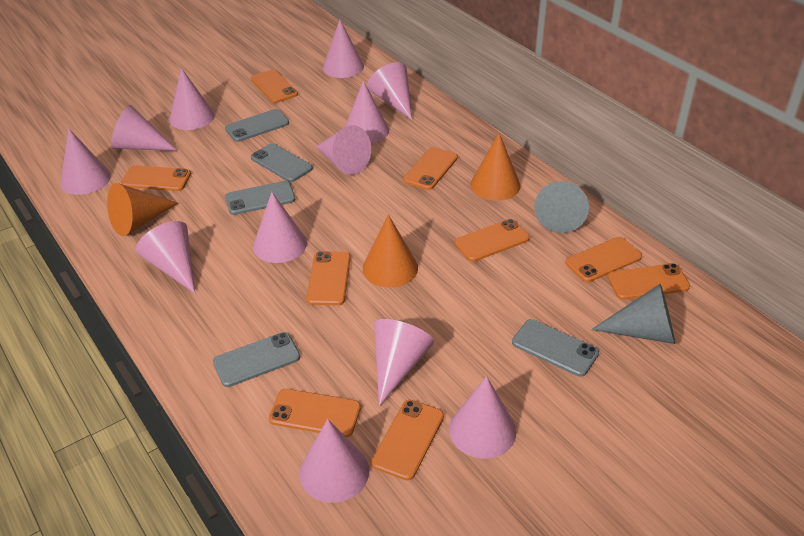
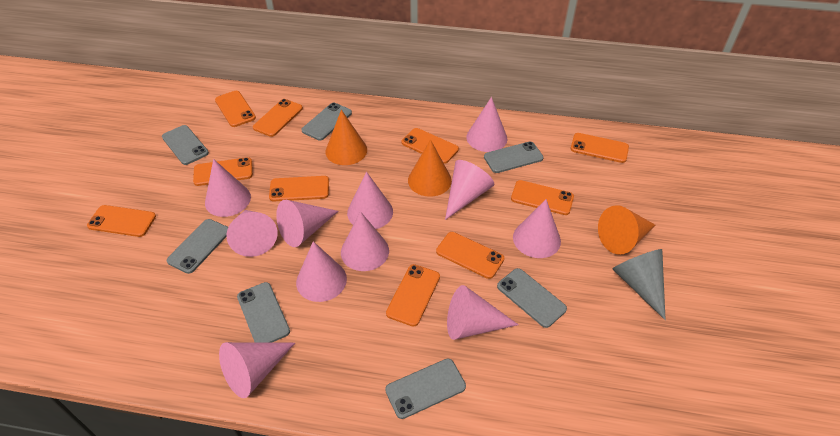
grey cone: 2 -> 1
grey phone: 5 -> 7
orange phone: 9 -> 10
pink cone: 12 -> 11

